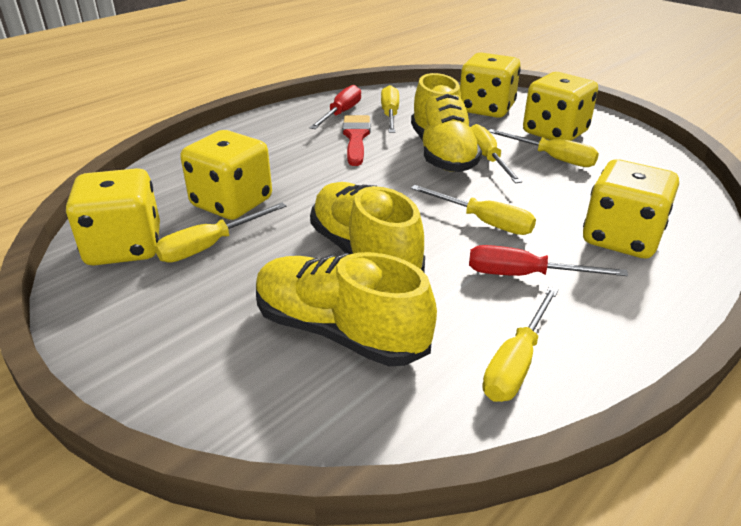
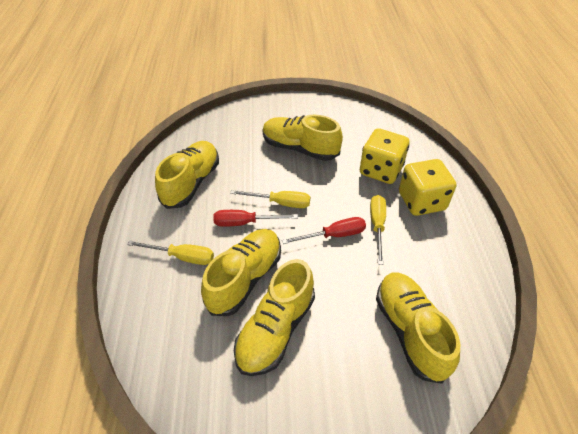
red brush: 1 -> 0
yellow dice: 5 -> 2
yellow screwdriver: 6 -> 3
yellow shoe: 3 -> 5

